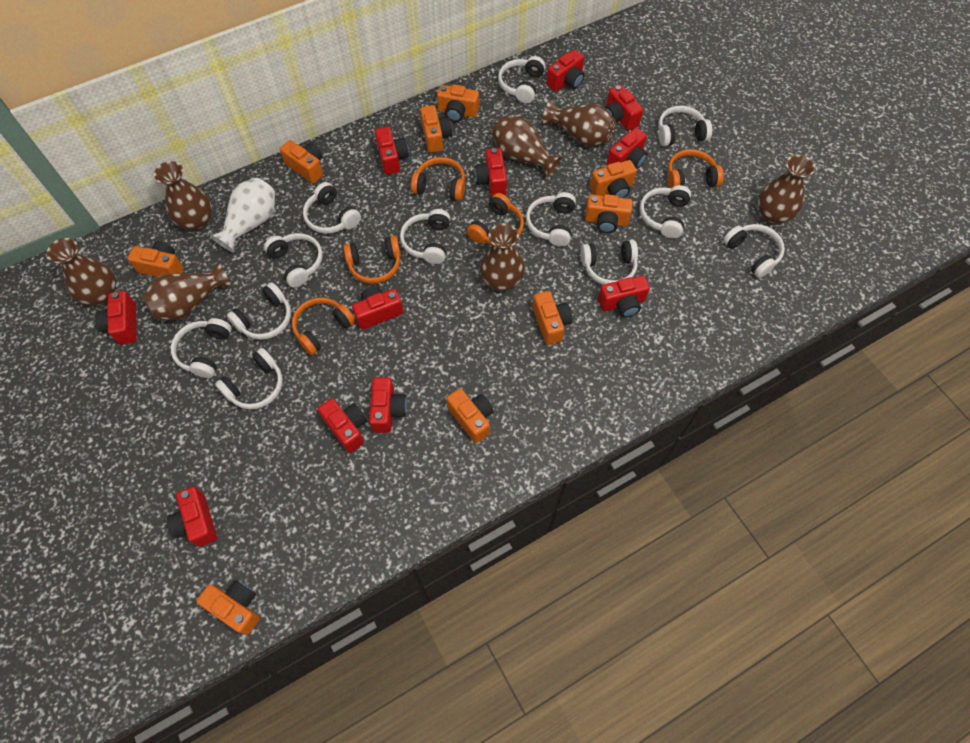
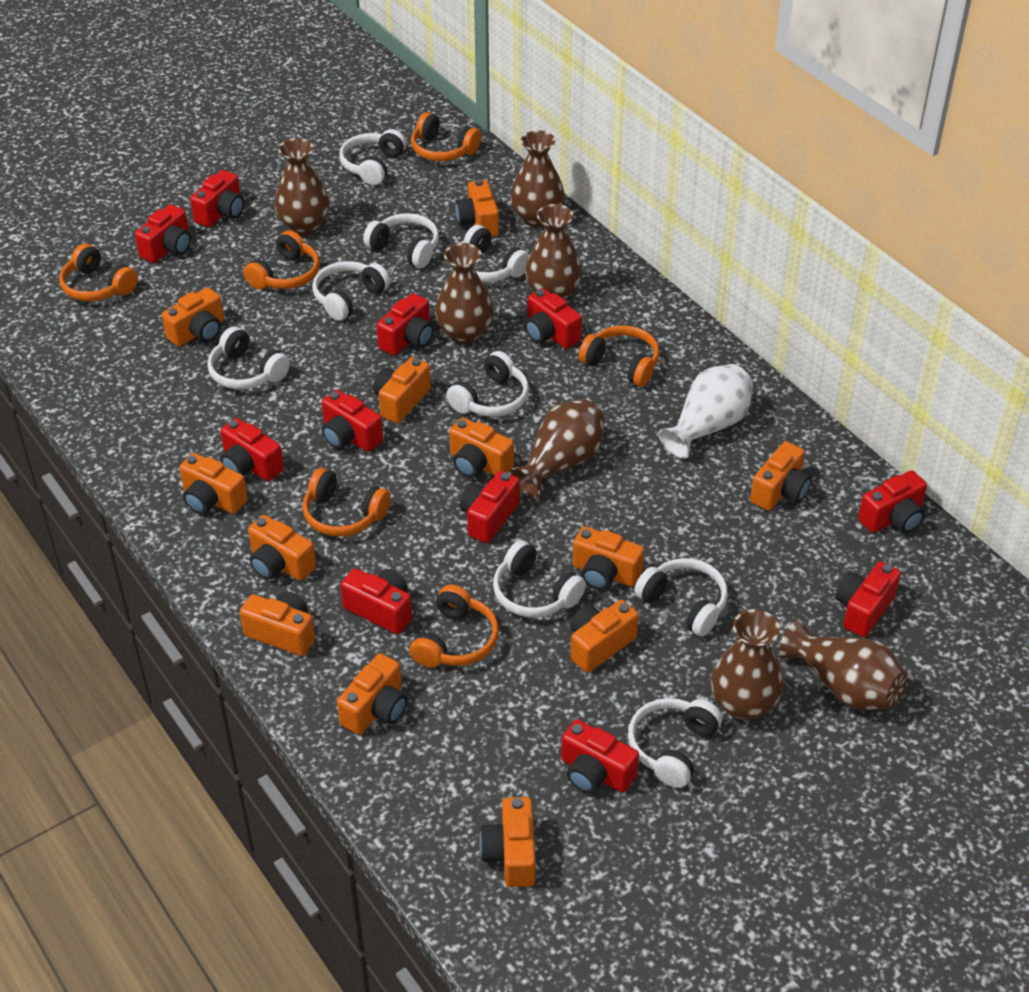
orange camera: 9 -> 12
orange headphones: 5 -> 6
white headphones: 12 -> 9

